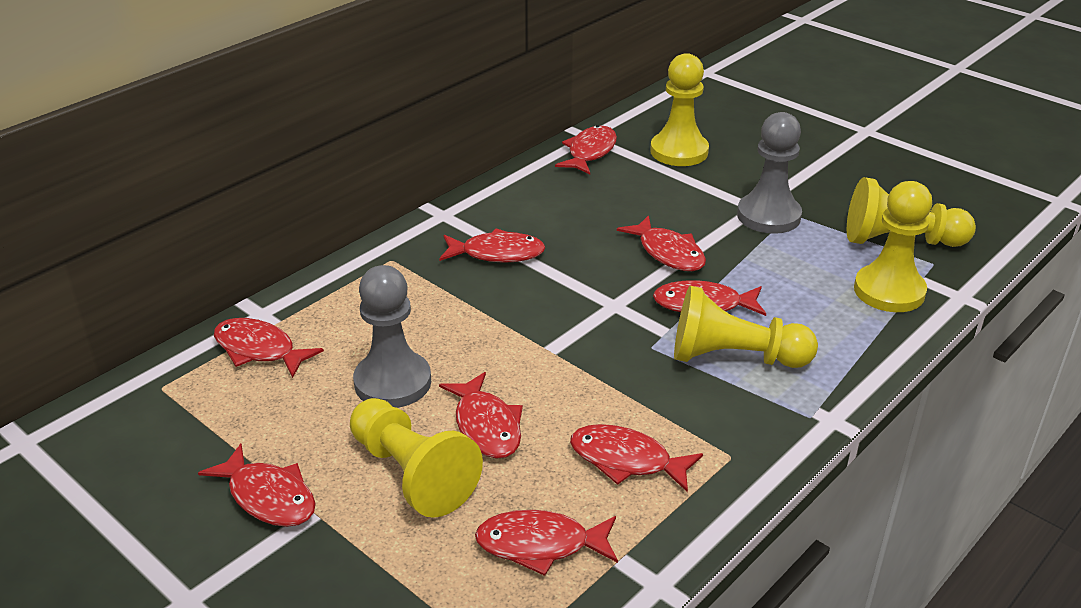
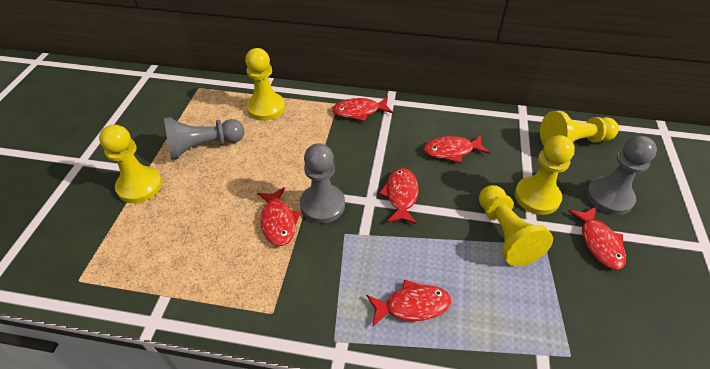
grey pawn: 2 -> 3
red fish: 9 -> 6

